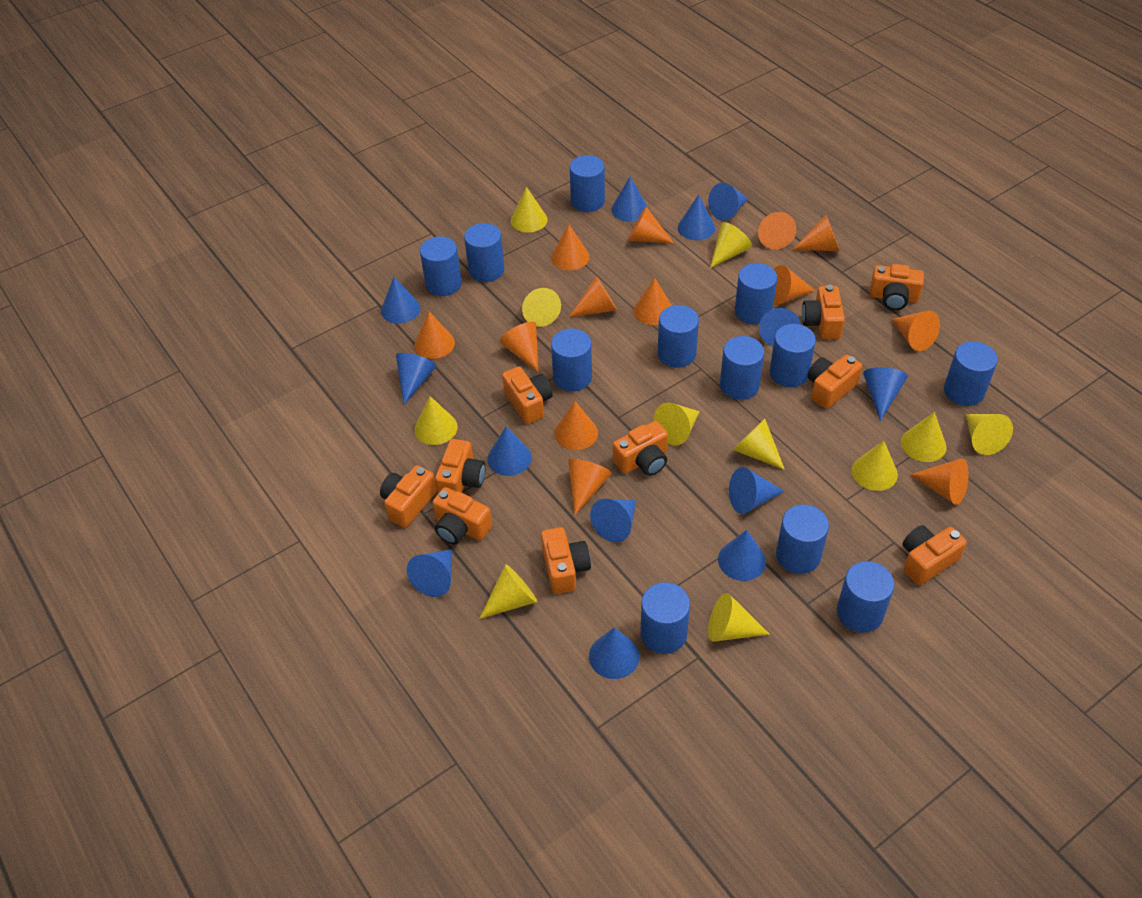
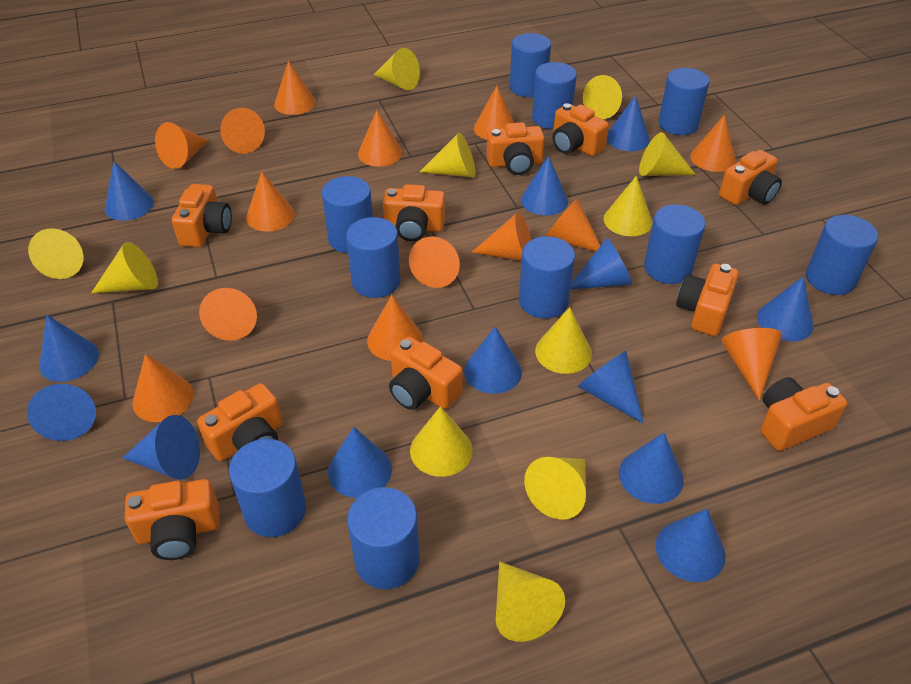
blue cylinder: 12 -> 10
orange cone: 13 -> 14

